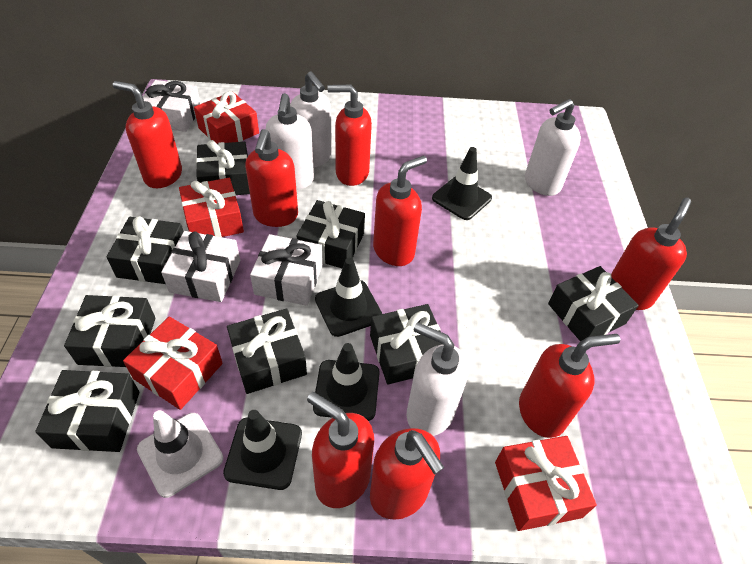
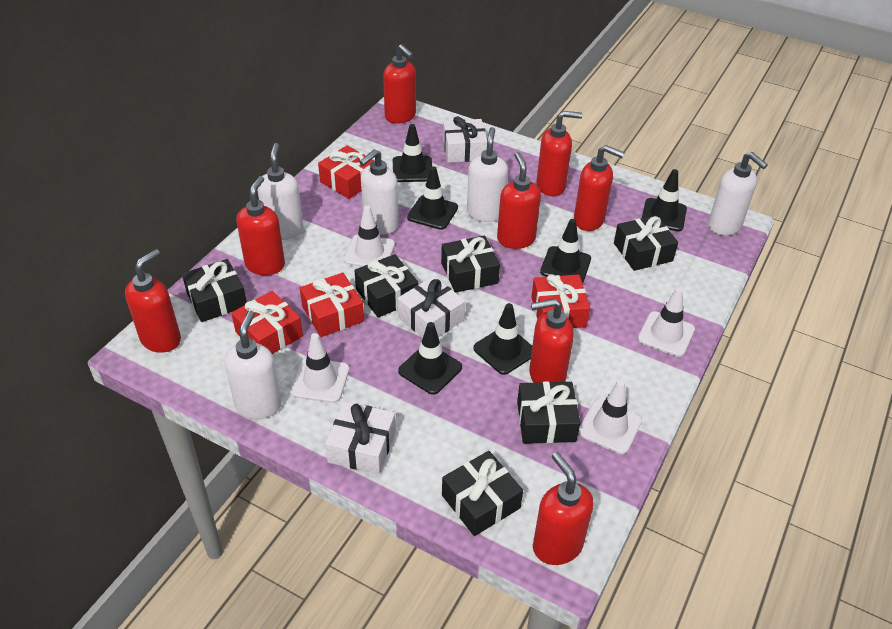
black gift: 8 -> 6
black traffic cone: 4 -> 6
white soap dispenser: 4 -> 5
white traffic cone: 1 -> 4

